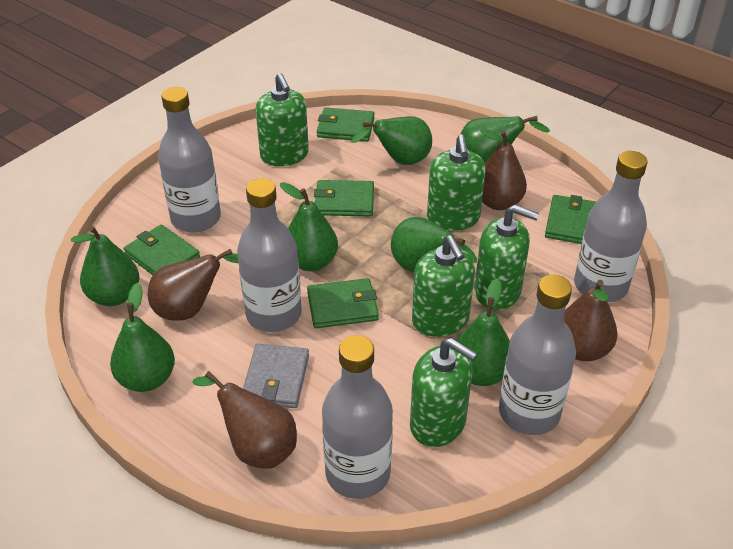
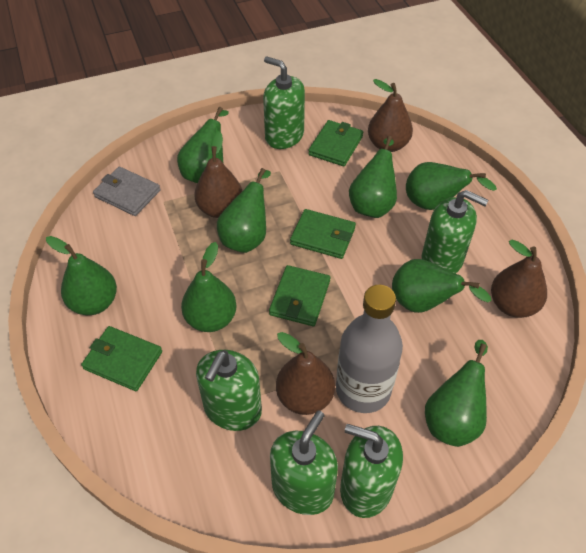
green pear: 7 -> 8
green wallet: 5 -> 4
grey bottle: 5 -> 1

